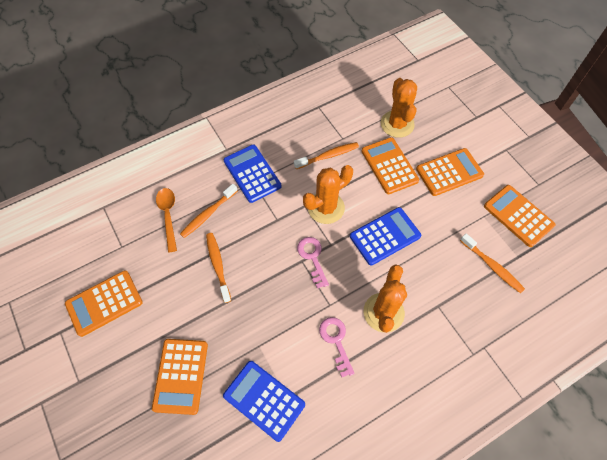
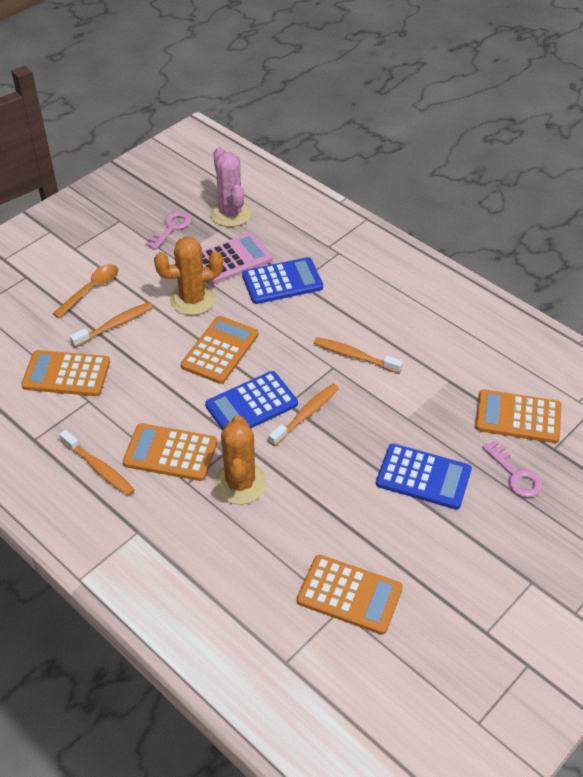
orange cactus: 3 -> 2
pink cactus: 0 -> 1
pink calculator: 0 -> 1

